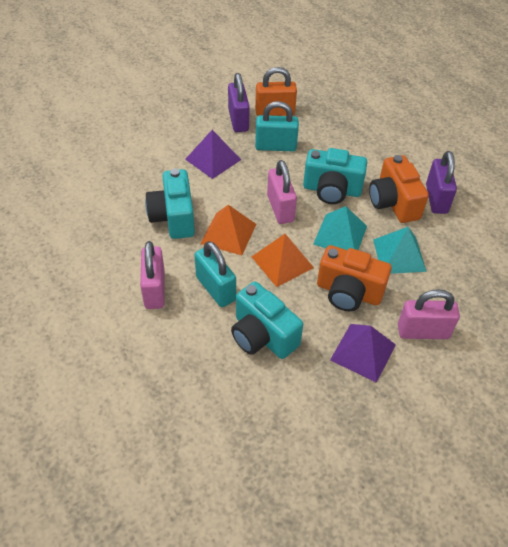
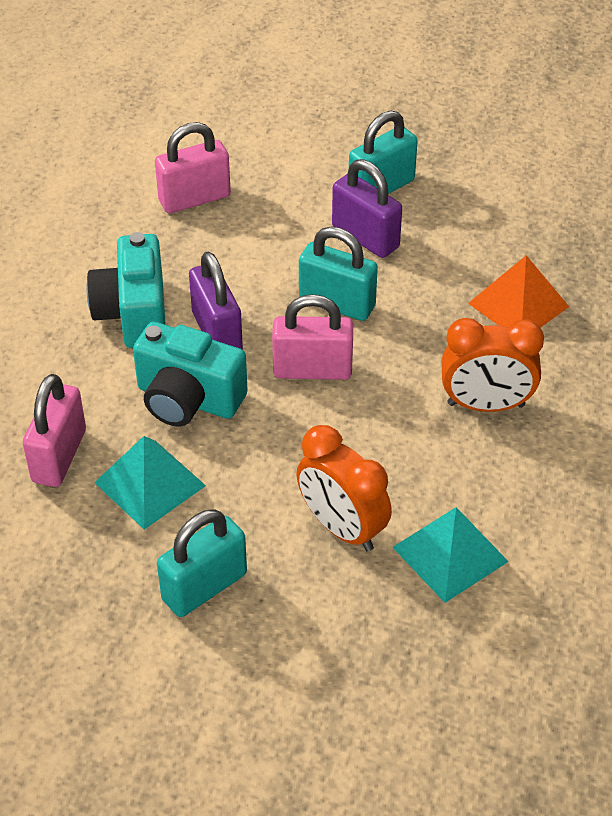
orange camera: 2 -> 0
orange clock: 0 -> 2
orange padlock: 1 -> 0
orange pyramid: 2 -> 1
purple pyramid: 2 -> 0
turquoise camera: 3 -> 2
turquoise padlock: 2 -> 3

